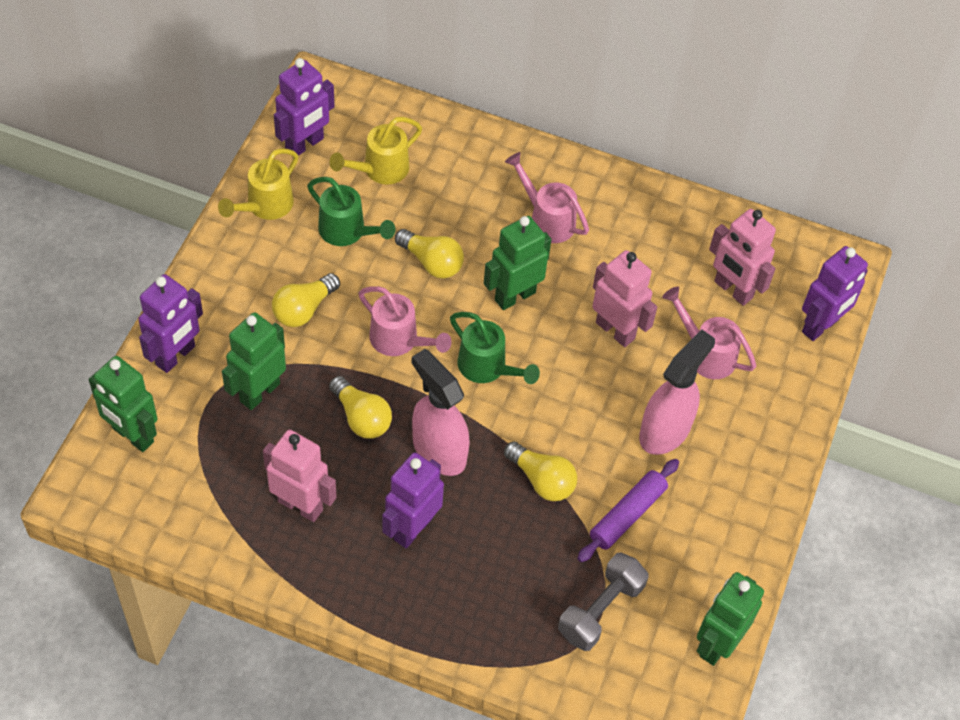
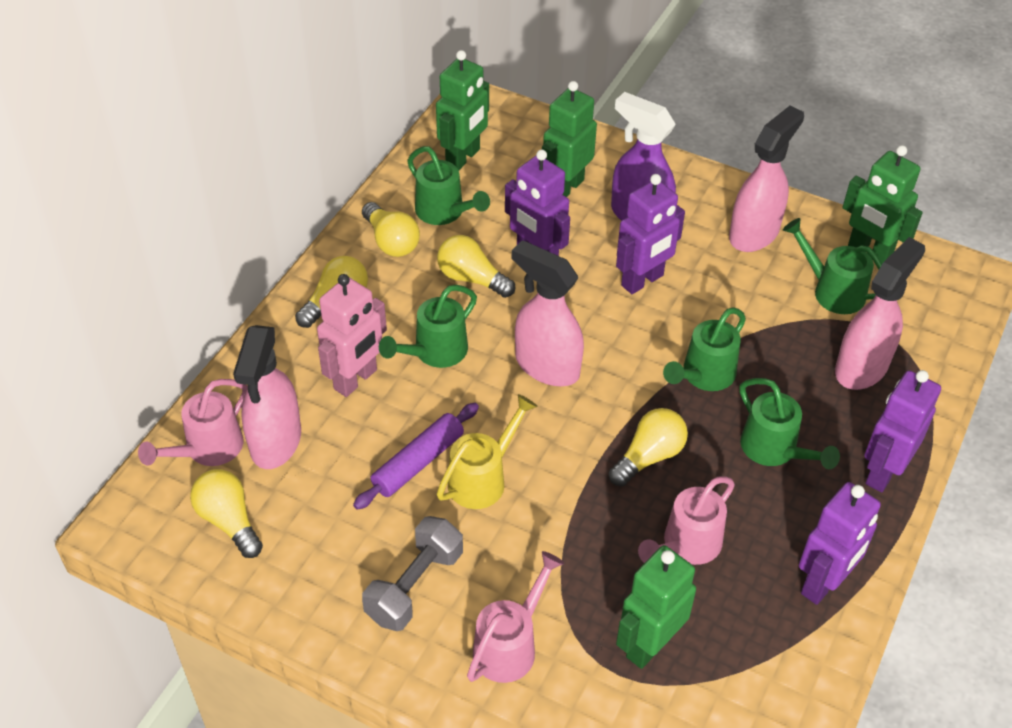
green watering can: 2 -> 5
pink robot: 3 -> 1
pink spray bottle: 2 -> 4
purple spray bottle: 0 -> 1
yellow light bulb: 4 -> 5
yellow watering can: 2 -> 1

